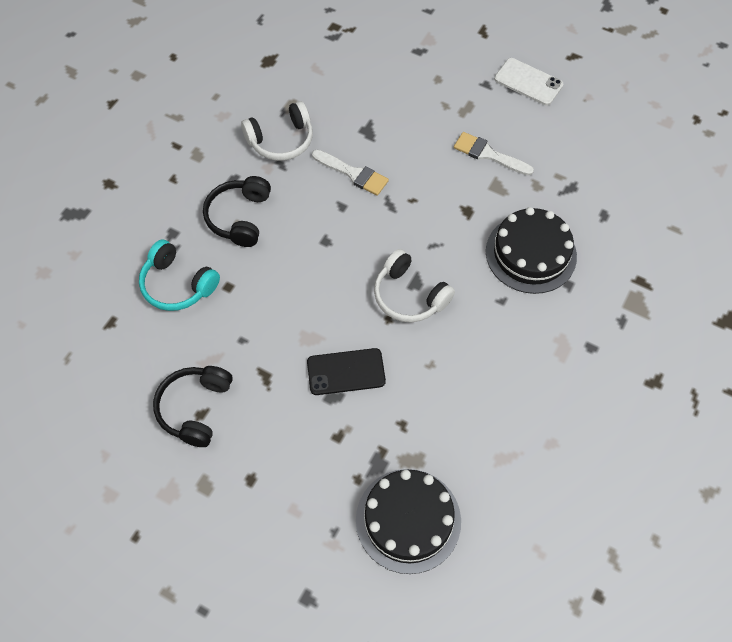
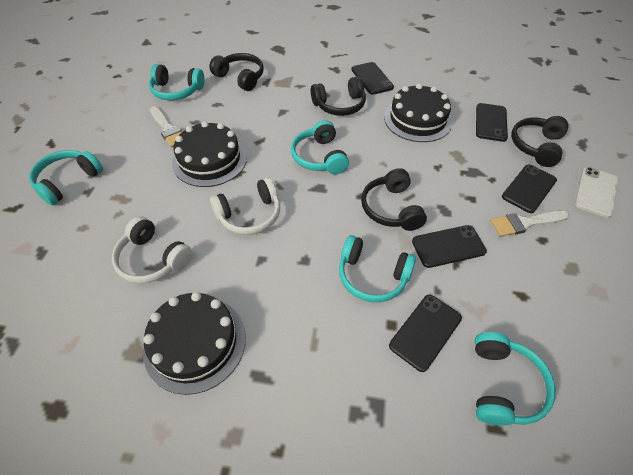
black cake: 2 -> 3
black headphones: 2 -> 4
black phone: 1 -> 5
turquoise headphones: 1 -> 5

